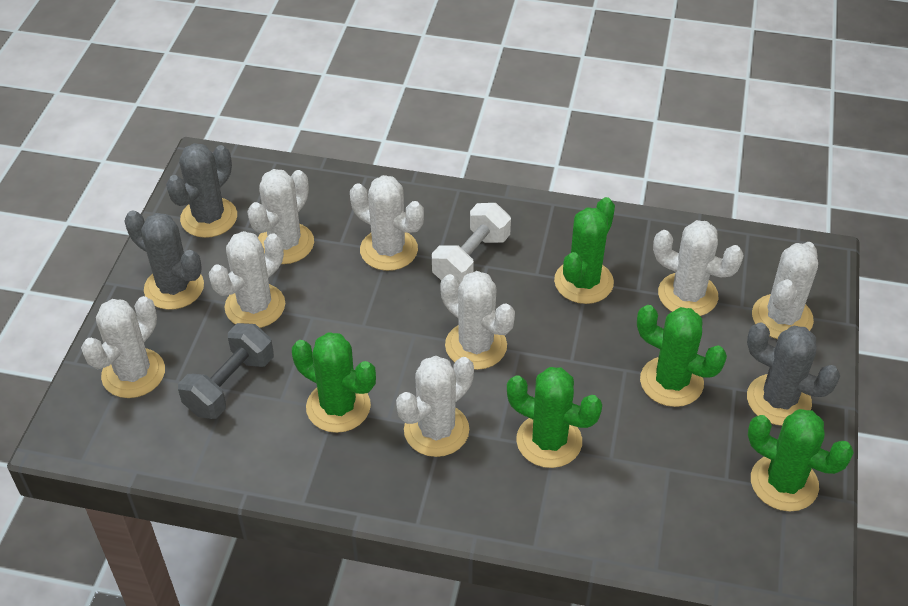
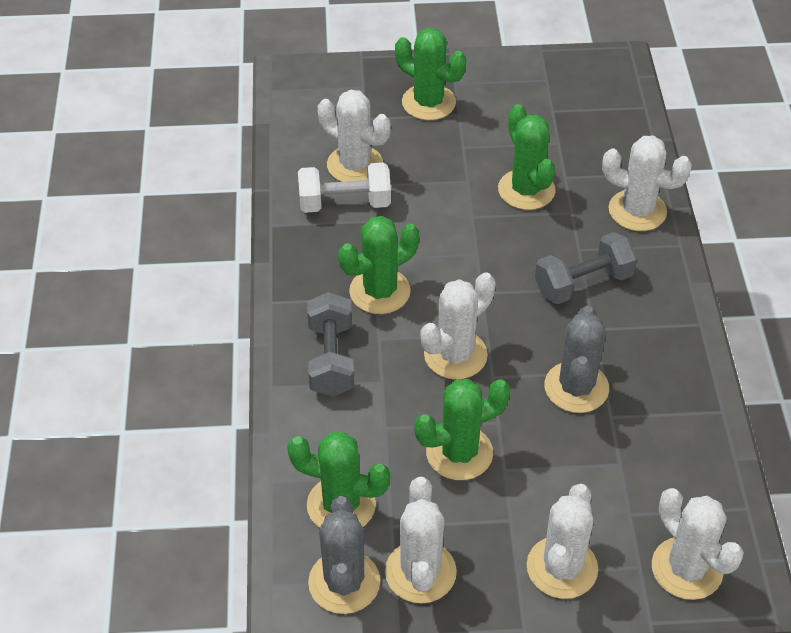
grey cactus: 3 -> 2
grey dumbbell: 1 -> 2
white cactus: 8 -> 6

